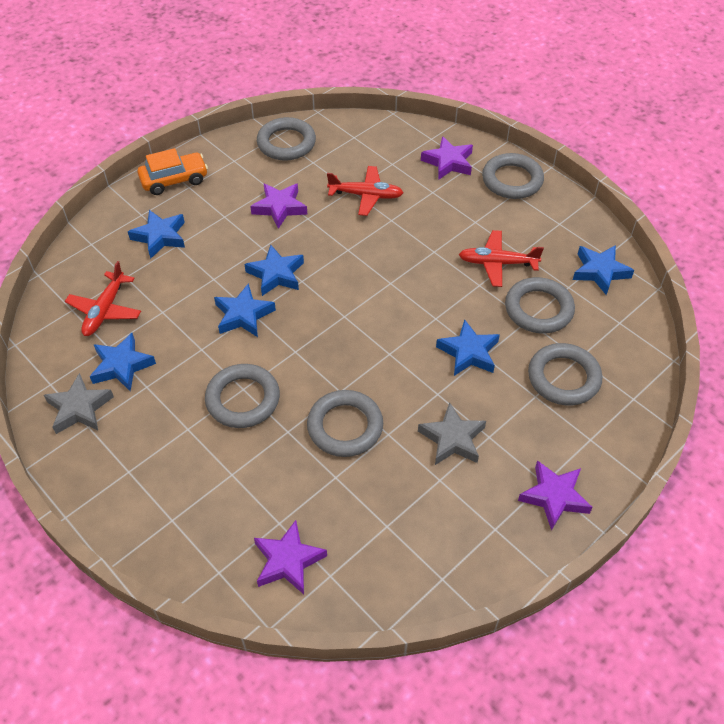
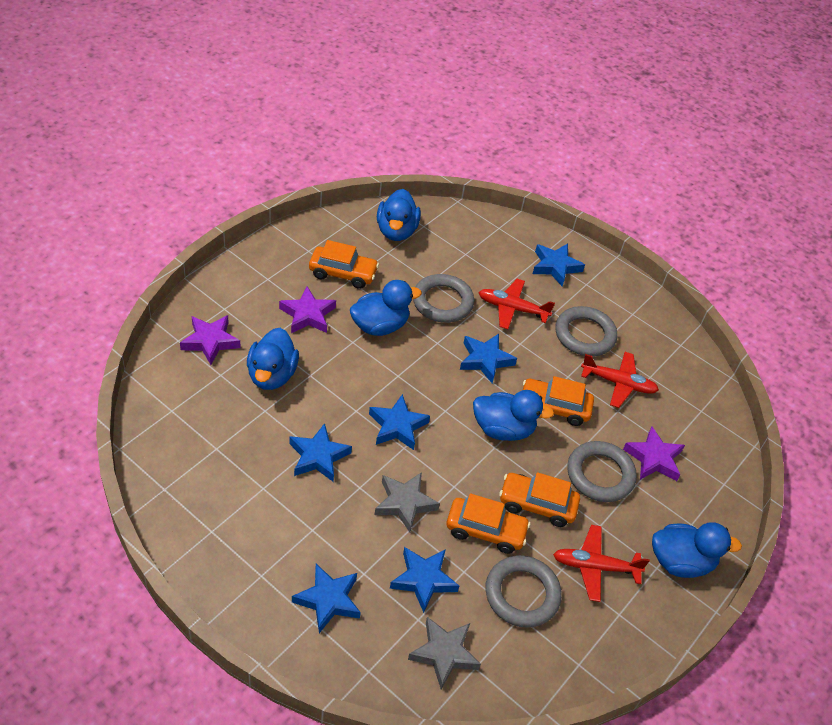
blue duck: 0 -> 5
grey ring: 6 -> 4
orange car: 1 -> 4
purple star: 4 -> 3

